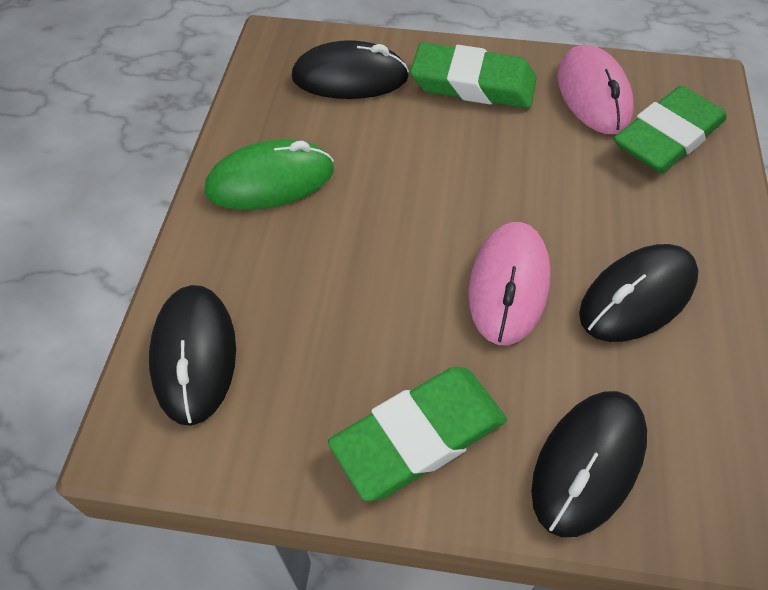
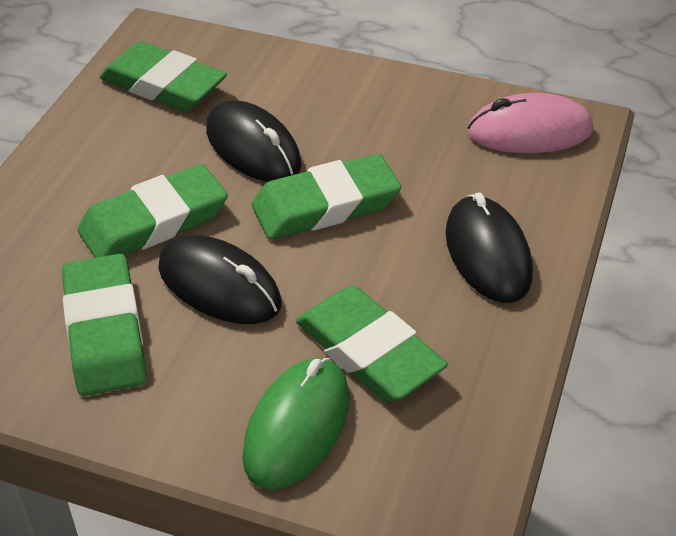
black mouse: 4 -> 3
green eraser: 3 -> 5
pink mouse: 2 -> 1

